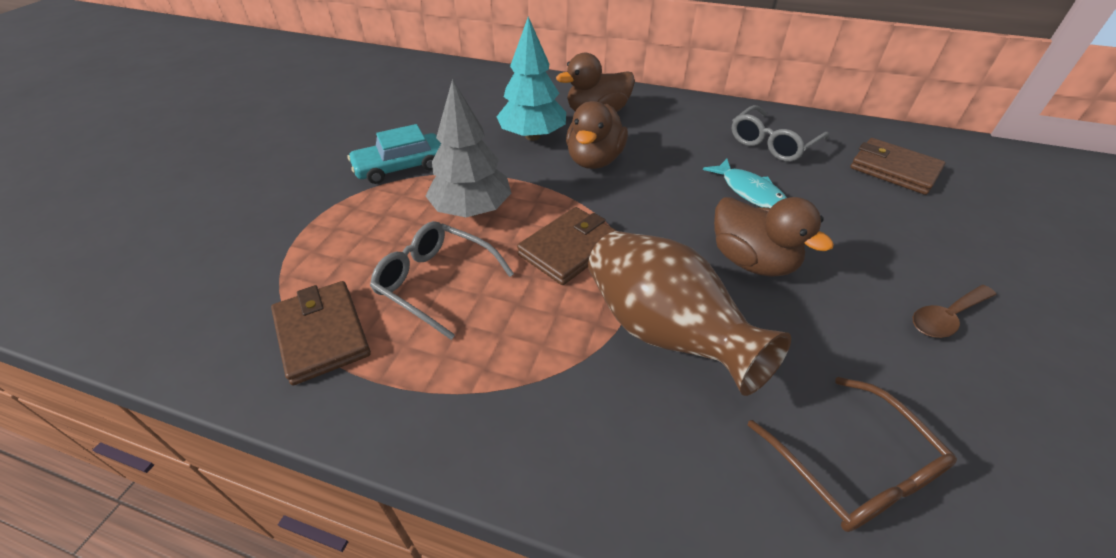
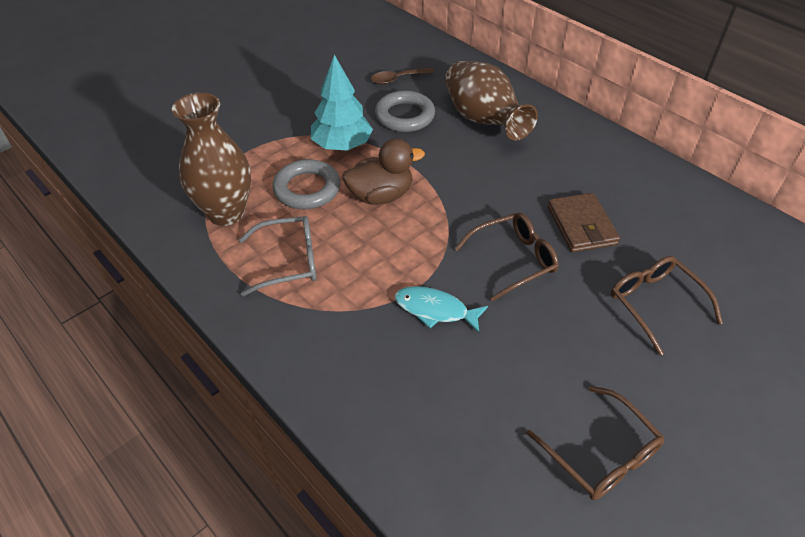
brown duck: 3 -> 1
brown glasses: 1 -> 3
brown vase: 1 -> 2
brown wallet: 3 -> 1
grey glasses: 2 -> 1
grey ring: 0 -> 2
grey tree: 1 -> 0
turquoise car: 1 -> 0

